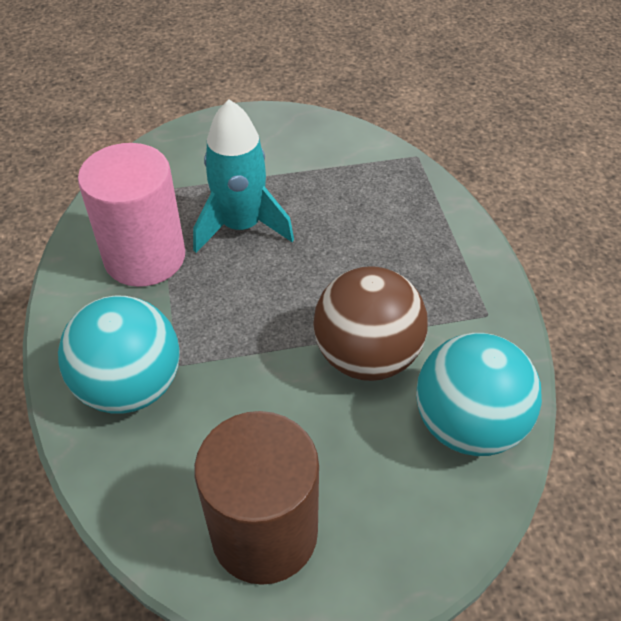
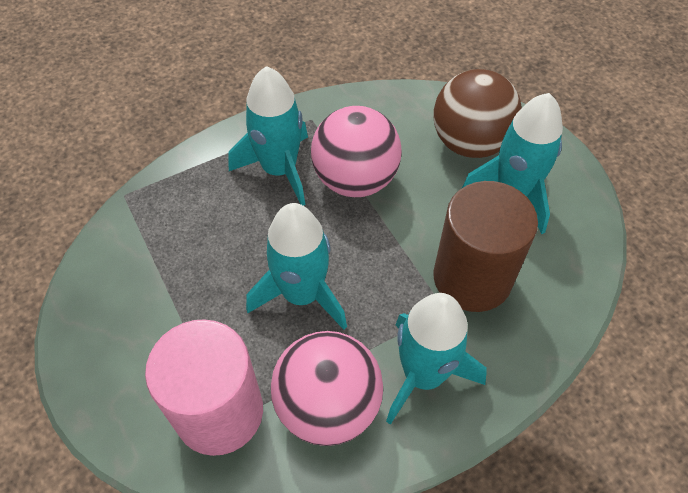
pink ball: 0 -> 2
turquoise ball: 2 -> 0
turquoise rocket: 1 -> 4

